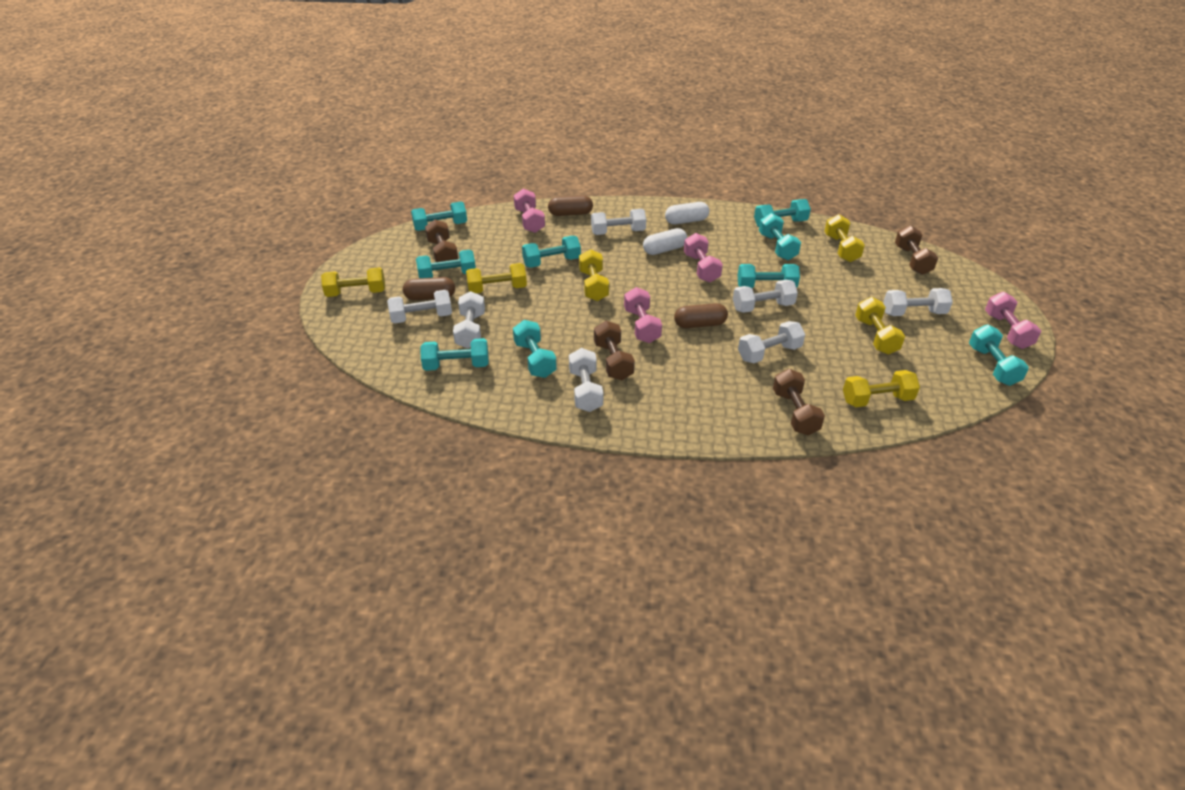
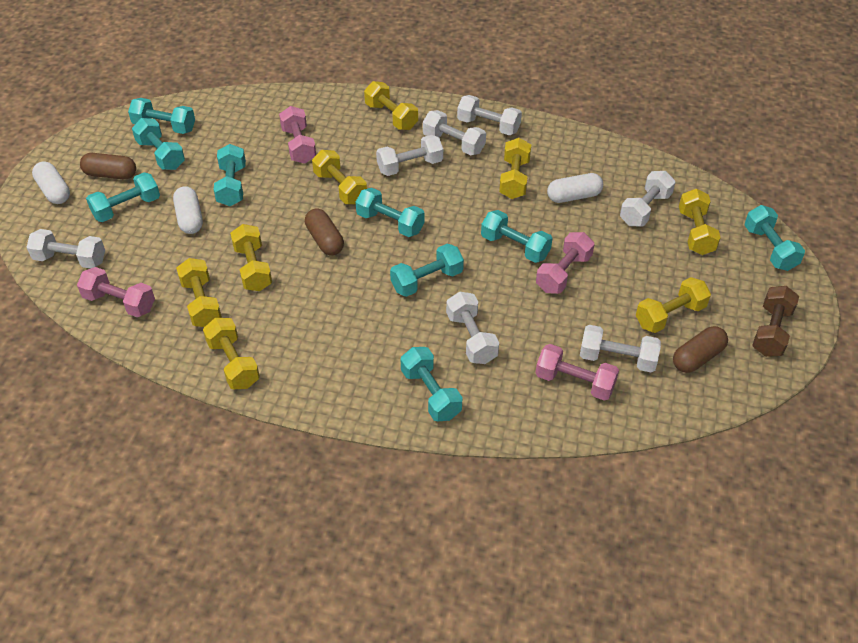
brown dumbbell: 4 -> 1
white capsule: 2 -> 3
yellow dumbbell: 6 -> 8

